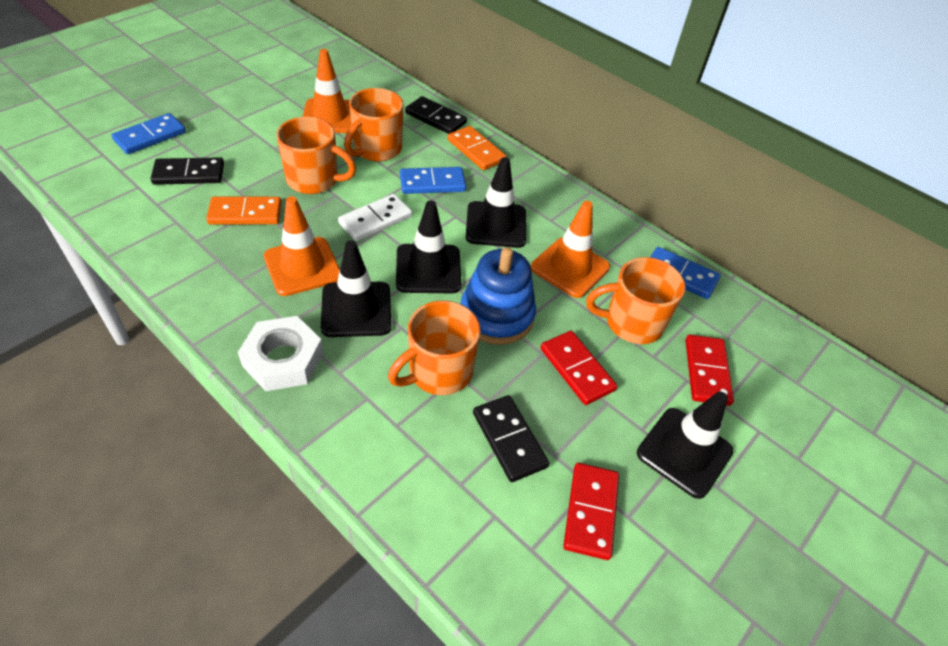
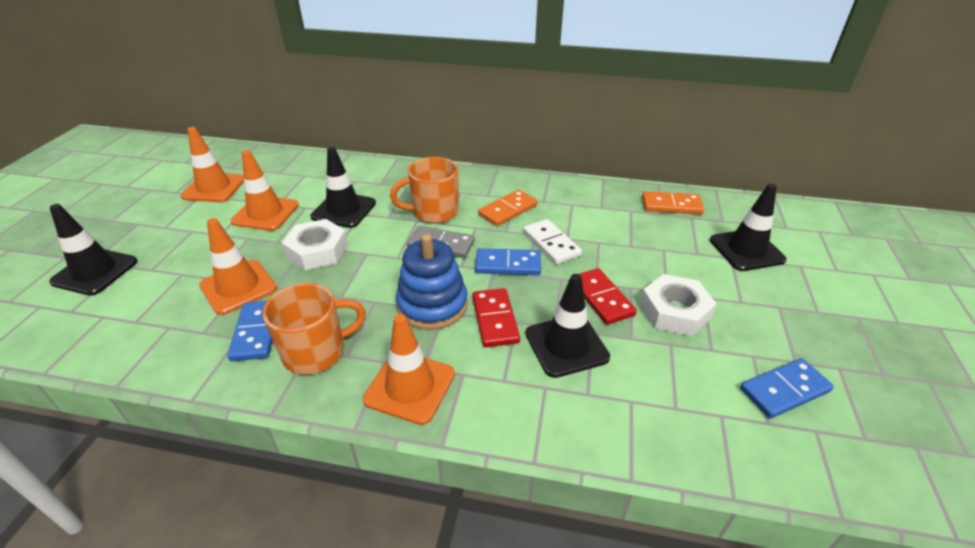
black domino: 3 -> 0
grey domino: 0 -> 1
orange mug: 4 -> 2
orange traffic cone: 3 -> 4
red domino: 3 -> 2
white nut: 1 -> 2

